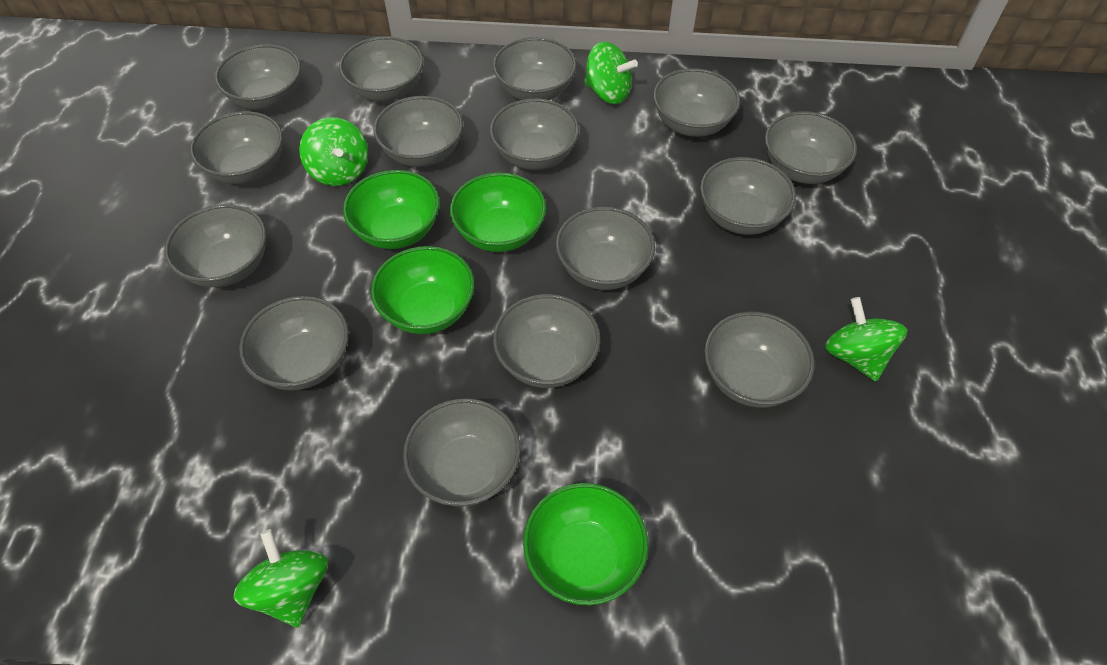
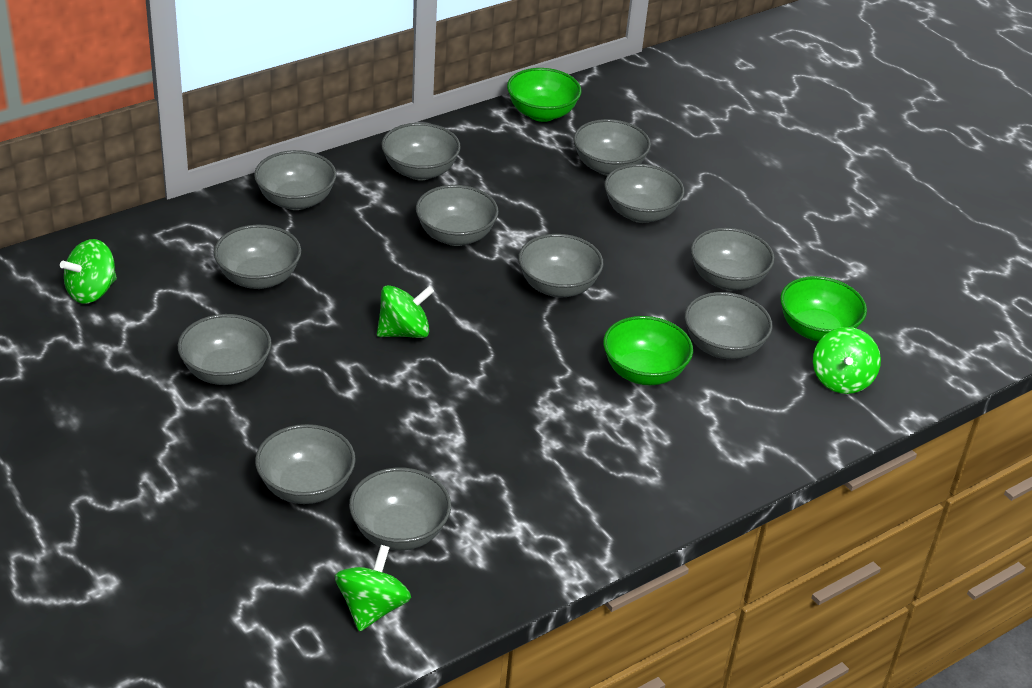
green bowl: 4 -> 3
grey bowl: 15 -> 12

